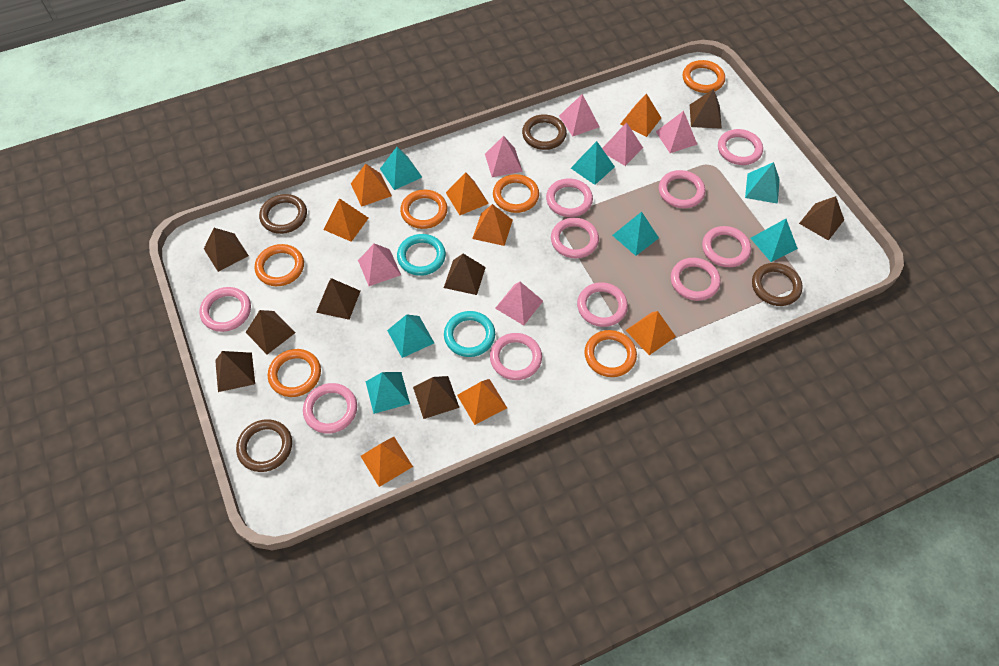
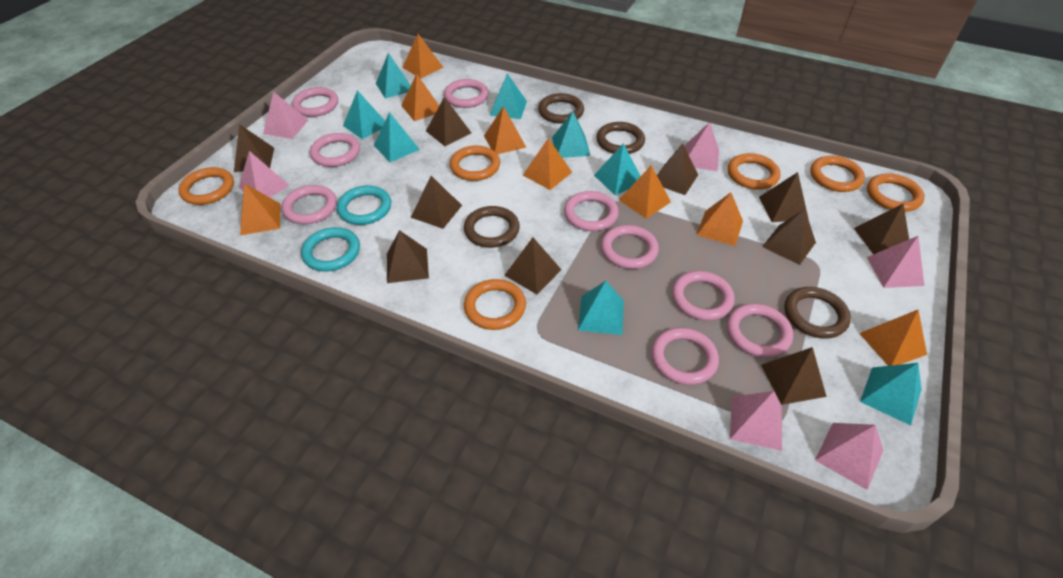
brown pyramid: 8 -> 10
pink ring: 10 -> 9
turquoise pyramid: 7 -> 8

